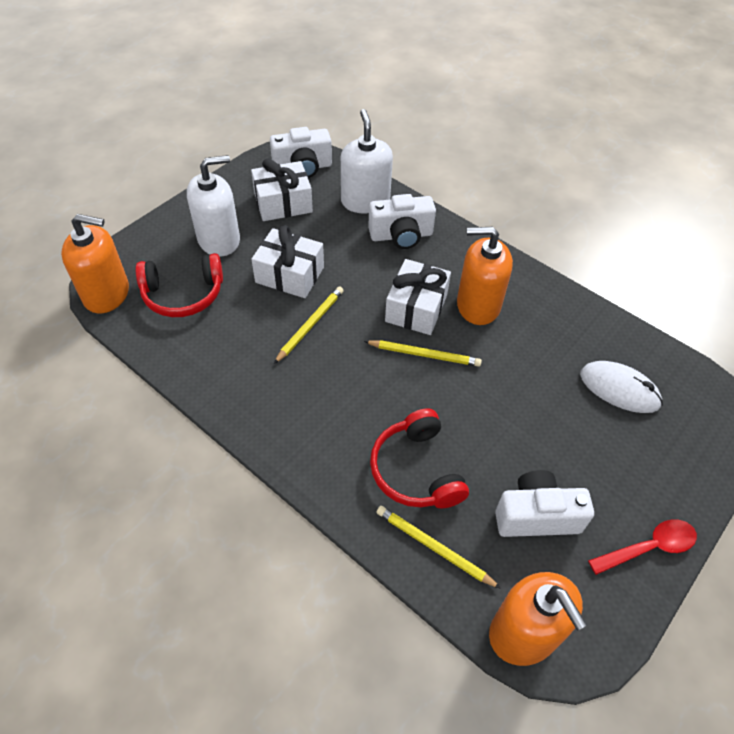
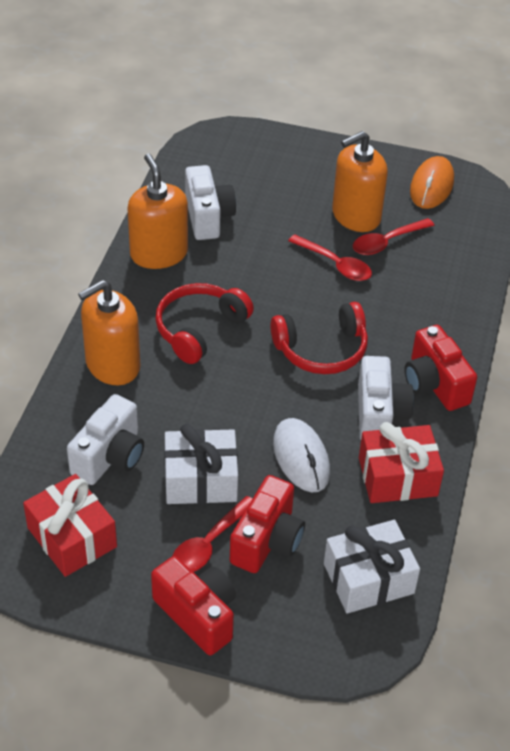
orange mouse: 0 -> 1
red camera: 0 -> 3
red gift: 0 -> 2
red spoon: 1 -> 3
white gift: 3 -> 2
white soap dispenser: 2 -> 0
yellow pencil: 3 -> 0

